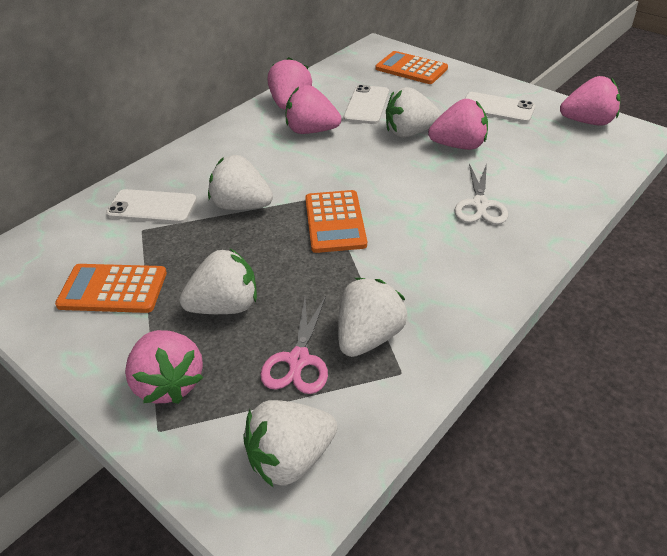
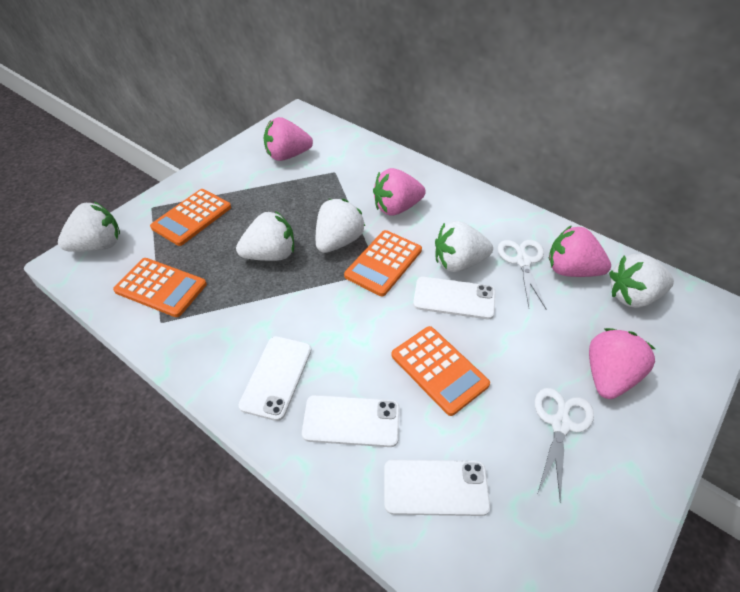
orange calculator: 3 -> 4
pink scissors: 1 -> 0
pink strawberry: 5 -> 4
white phone: 3 -> 4
white scissors: 1 -> 2

